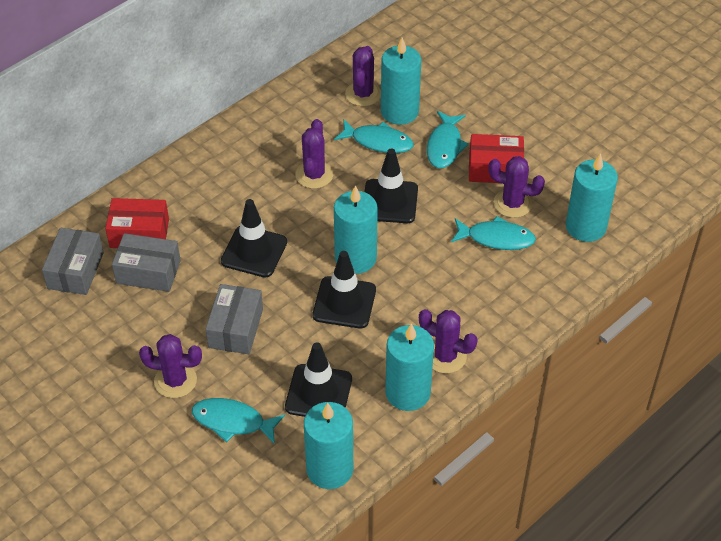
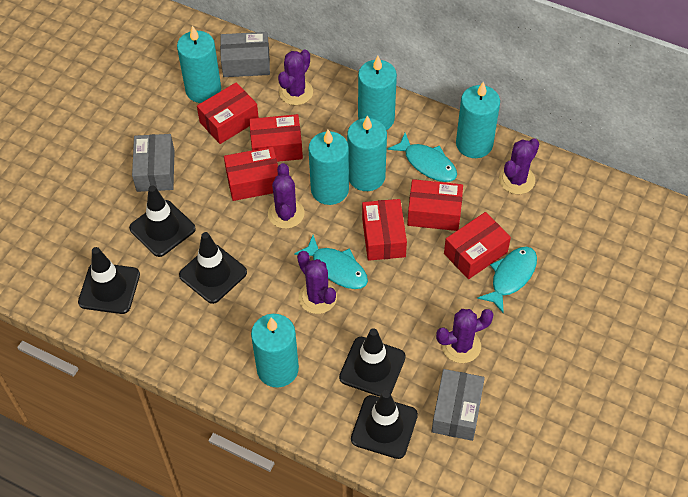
black traffic cone: 4 -> 5
red box: 2 -> 6
turquoise candle: 5 -> 6
turquoise fish: 4 -> 3

